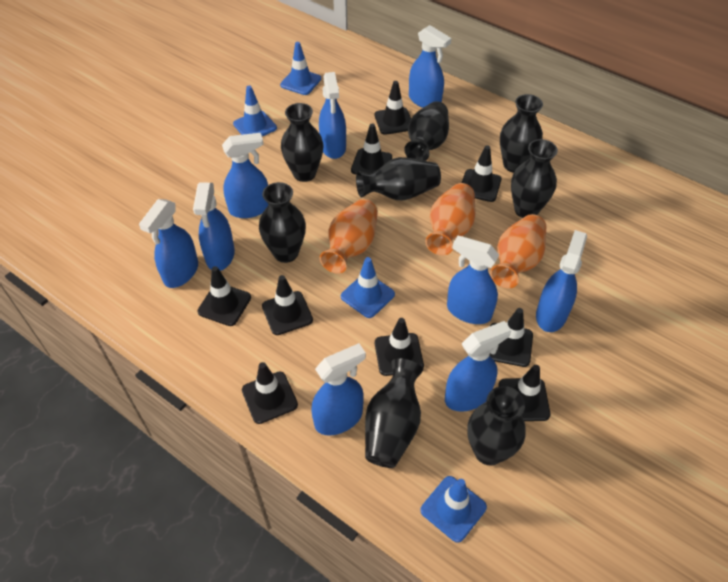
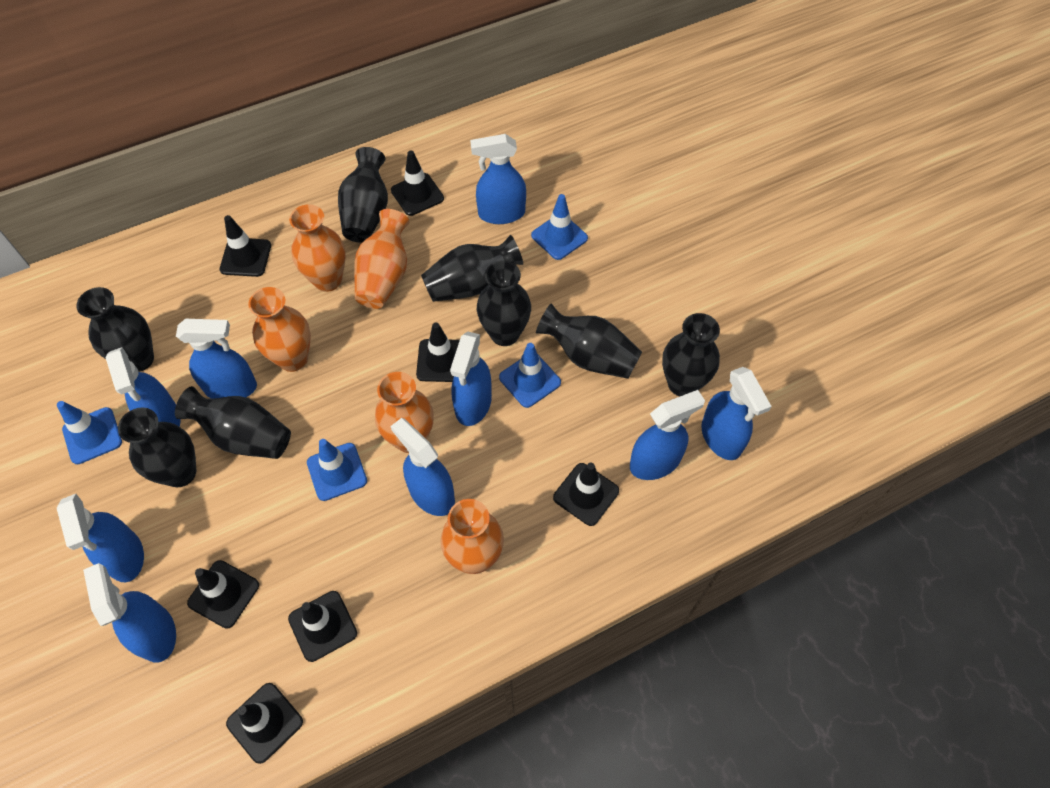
black traffic cone: 9 -> 7
orange vase: 3 -> 5

